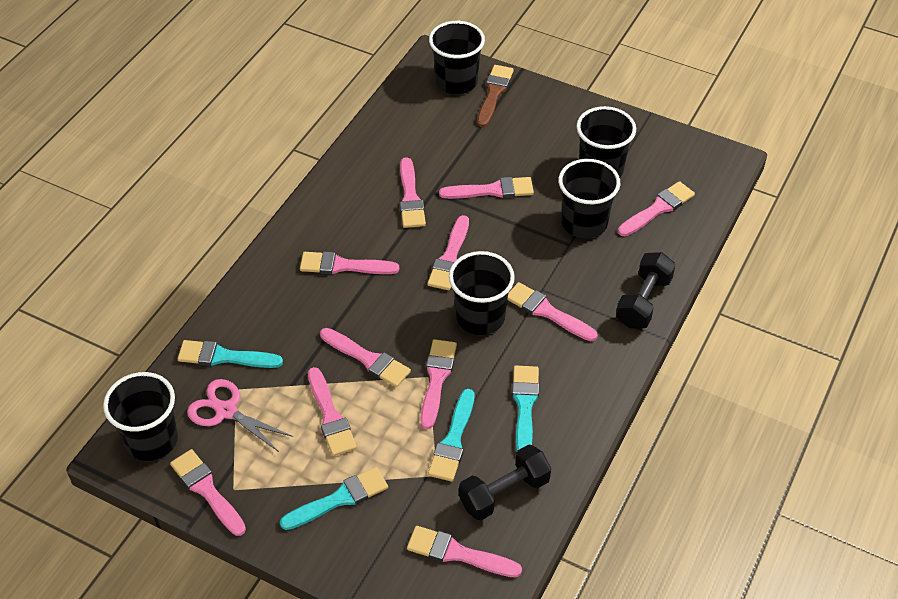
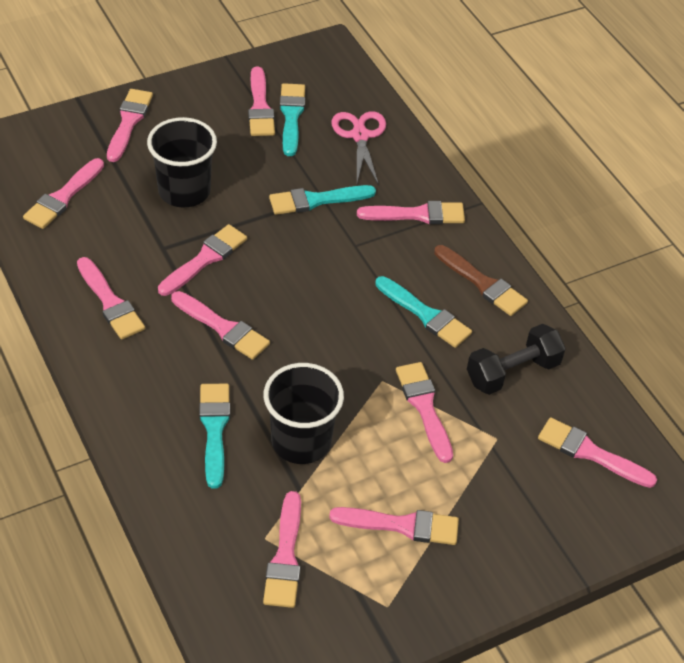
black cup: 5 -> 2
black dumbbell: 2 -> 1

